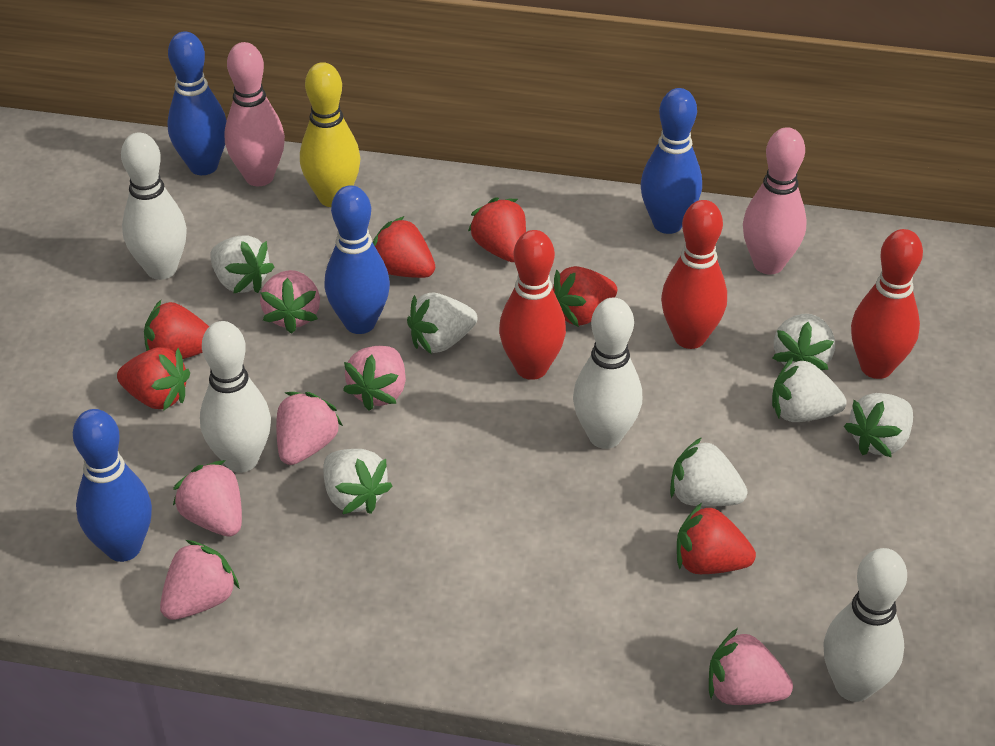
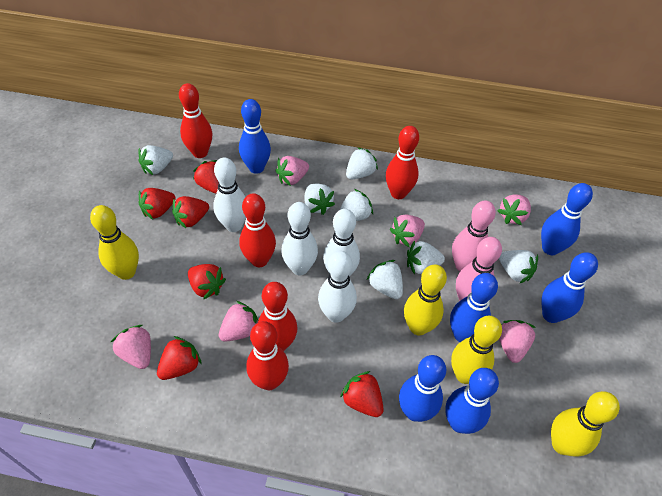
blue bowling pin: 4 -> 6
red bowling pin: 3 -> 5
yellow bowling pin: 1 -> 4

